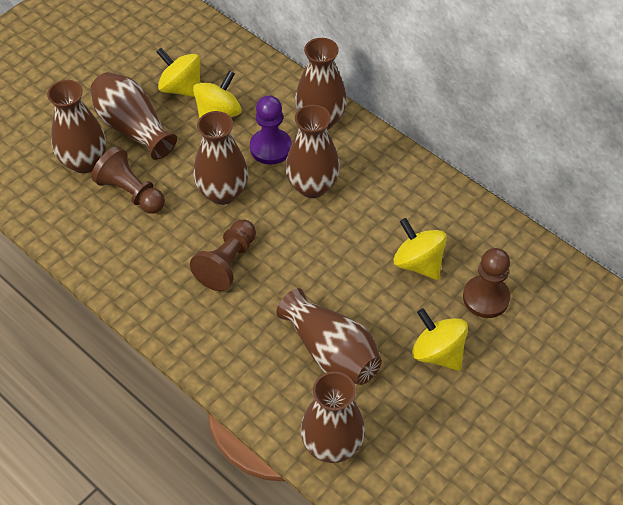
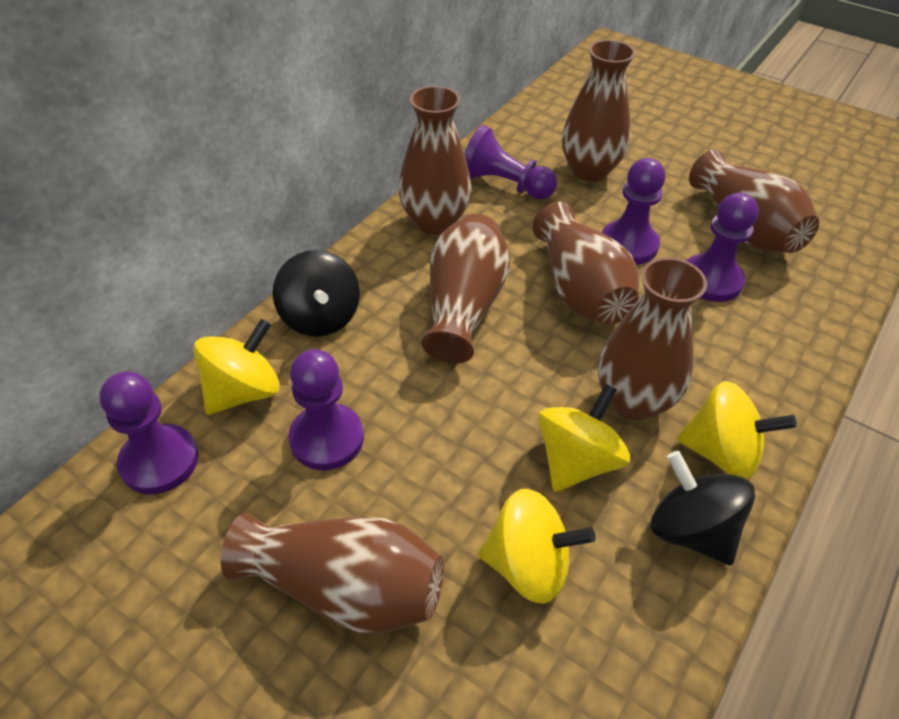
black spinning top: 0 -> 2
brown pawn: 3 -> 0
purple pawn: 1 -> 5

